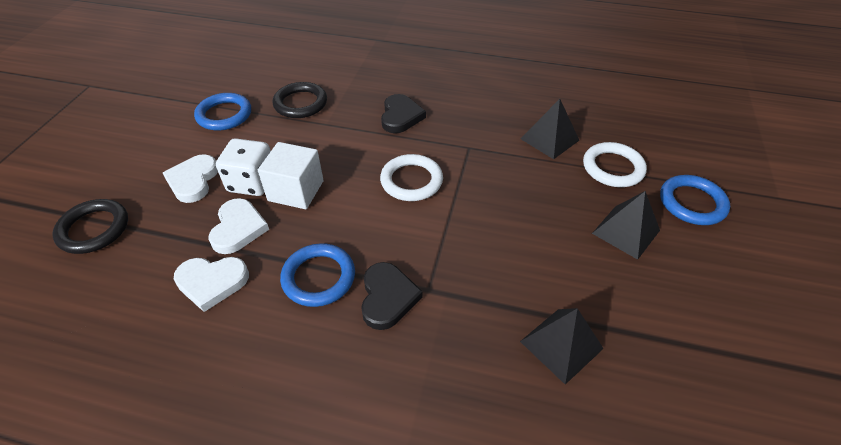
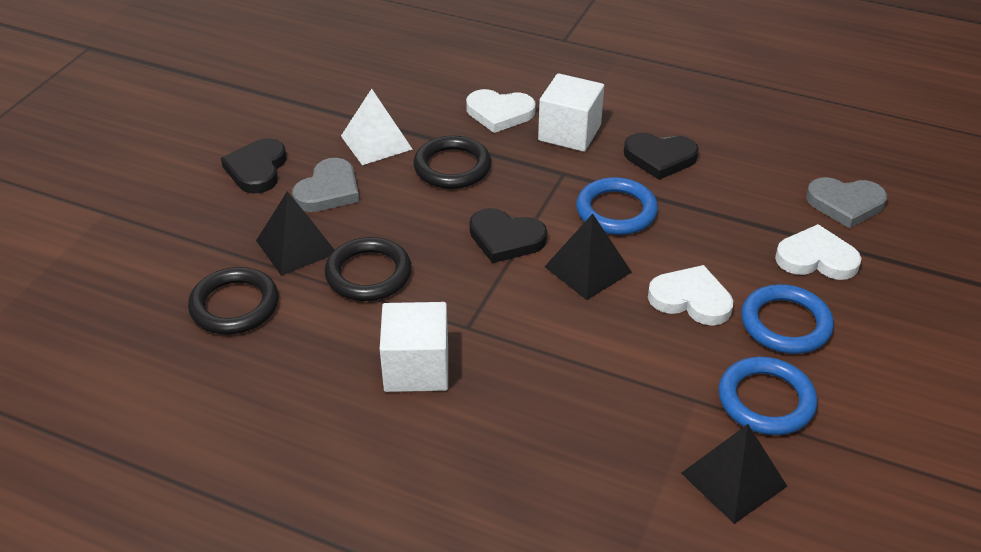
black heart: 2 -> 3
black ring: 2 -> 3
grey heart: 0 -> 2
white cube: 1 -> 2
white dice: 1 -> 0
white pyramid: 0 -> 1
white ring: 2 -> 0

